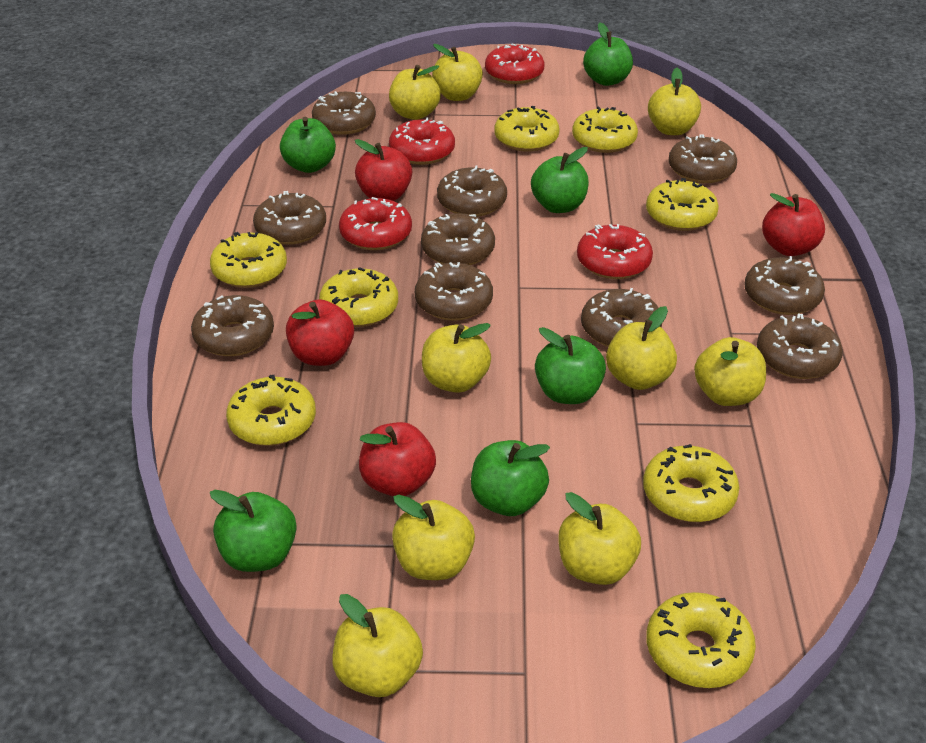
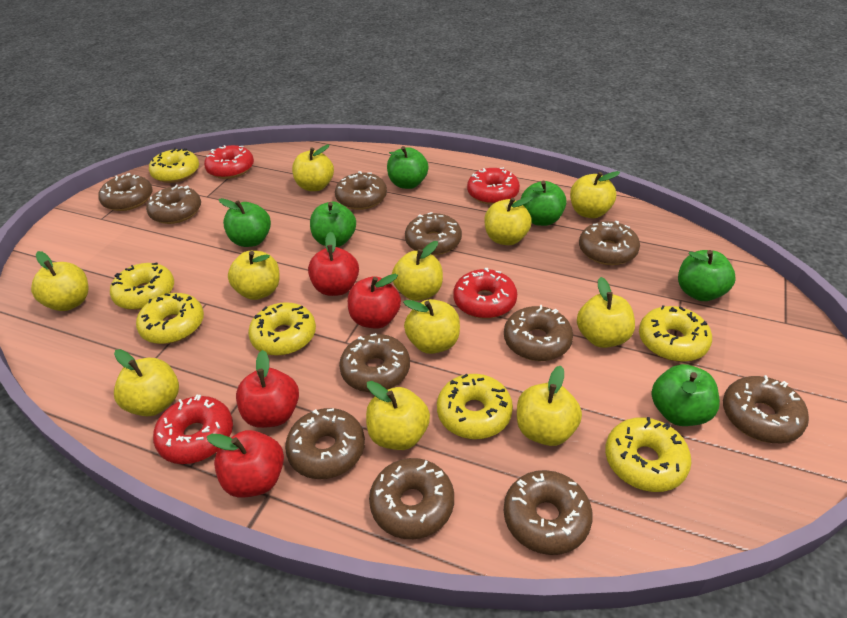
brown donut: 10 -> 11
yellow apple: 9 -> 11
yellow donut: 8 -> 7

